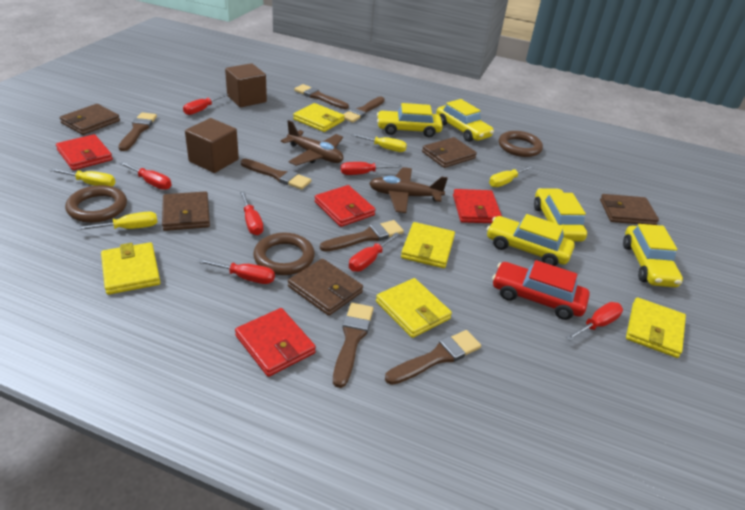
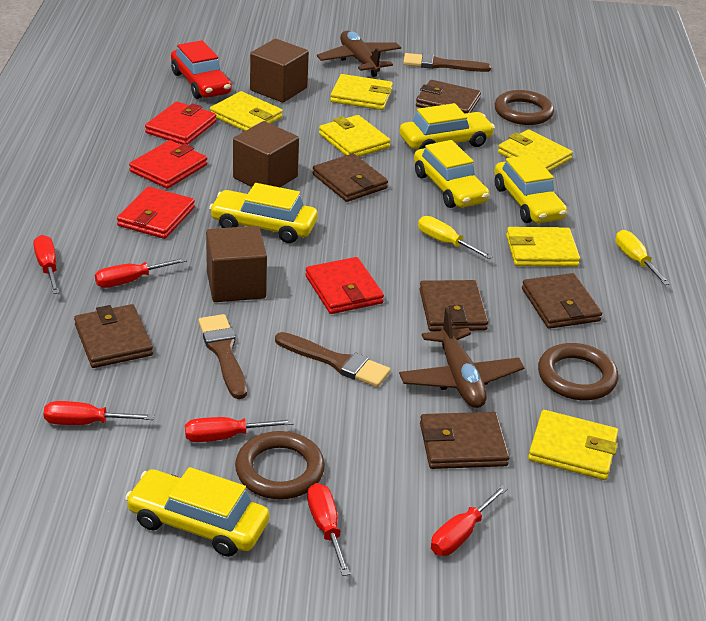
brown brush: 7 -> 3
brown cube: 2 -> 3
brown wallet: 5 -> 6
red screwdriver: 7 -> 6
yellow screwdriver: 4 -> 2
yellow wallet: 5 -> 6

